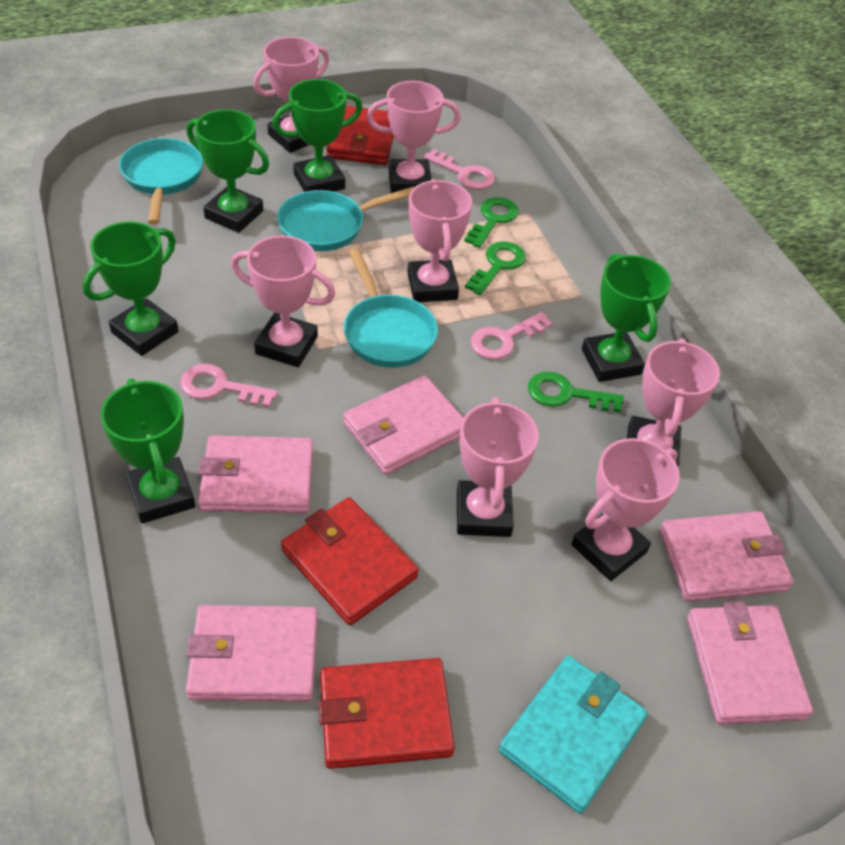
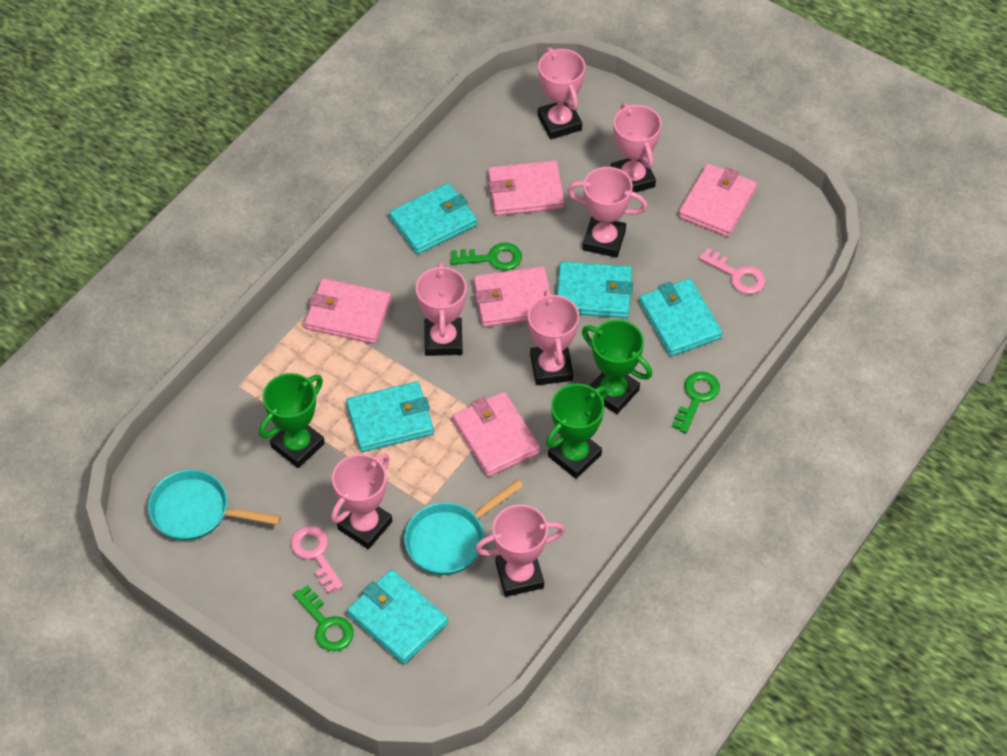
green trophy: 5 -> 3
pink key: 3 -> 2
red wallet: 3 -> 0
turquoise pan: 3 -> 2
turquoise wallet: 1 -> 5

